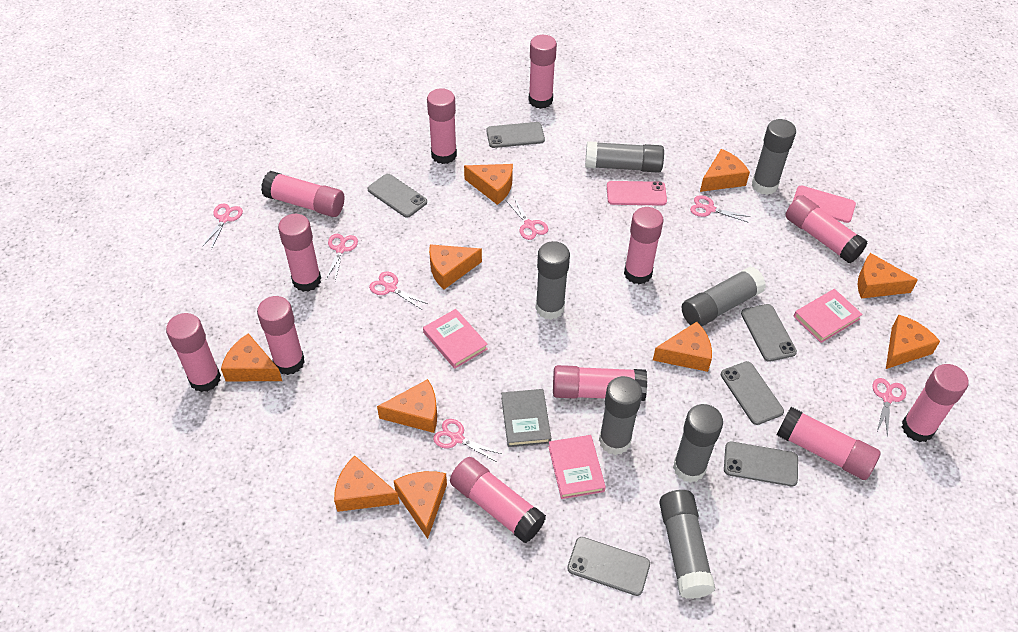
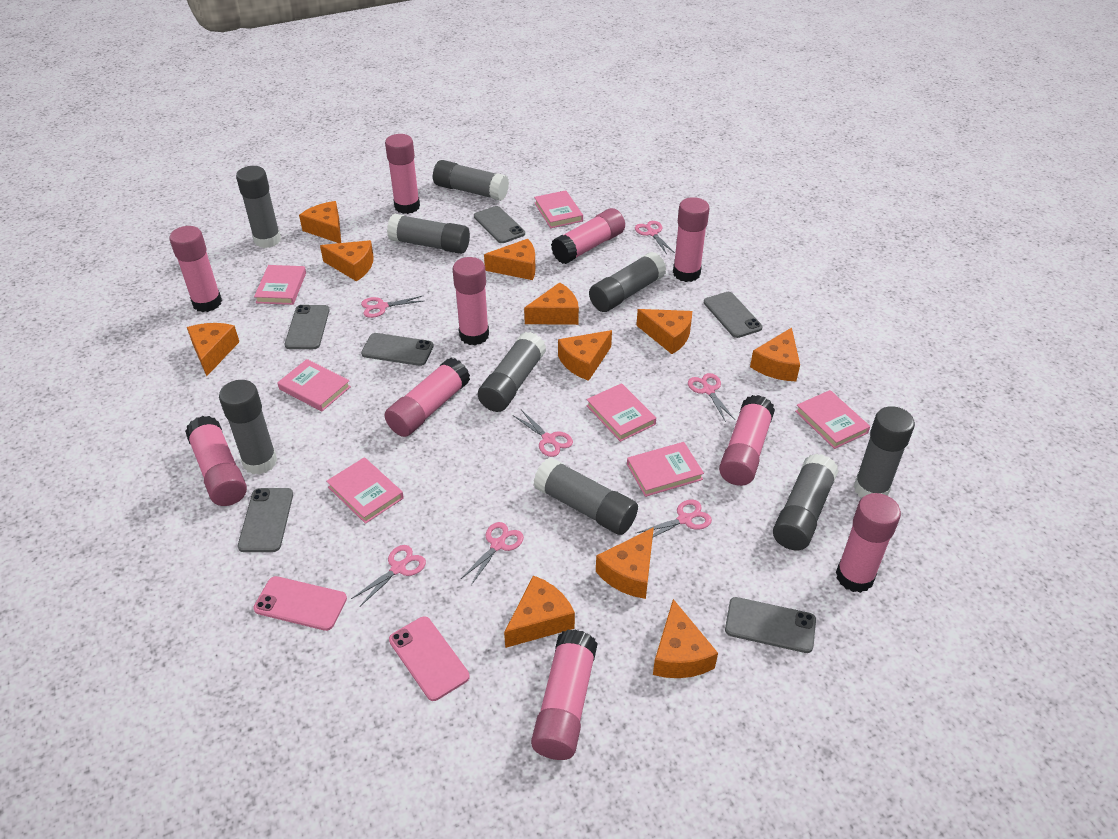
grey book: 1 -> 0
grey glue stick: 7 -> 9
orange cheese: 10 -> 11
pink book: 3 -> 7
pink glue stick: 12 -> 10

